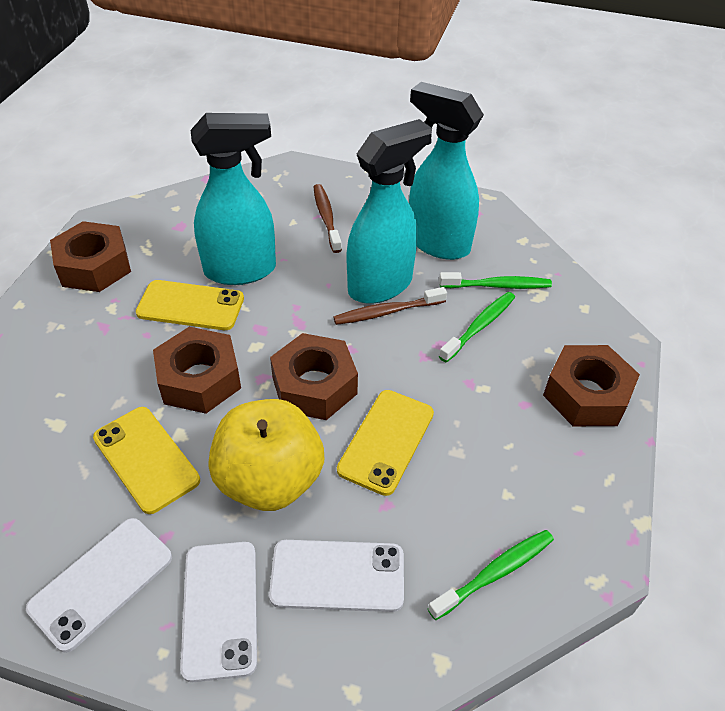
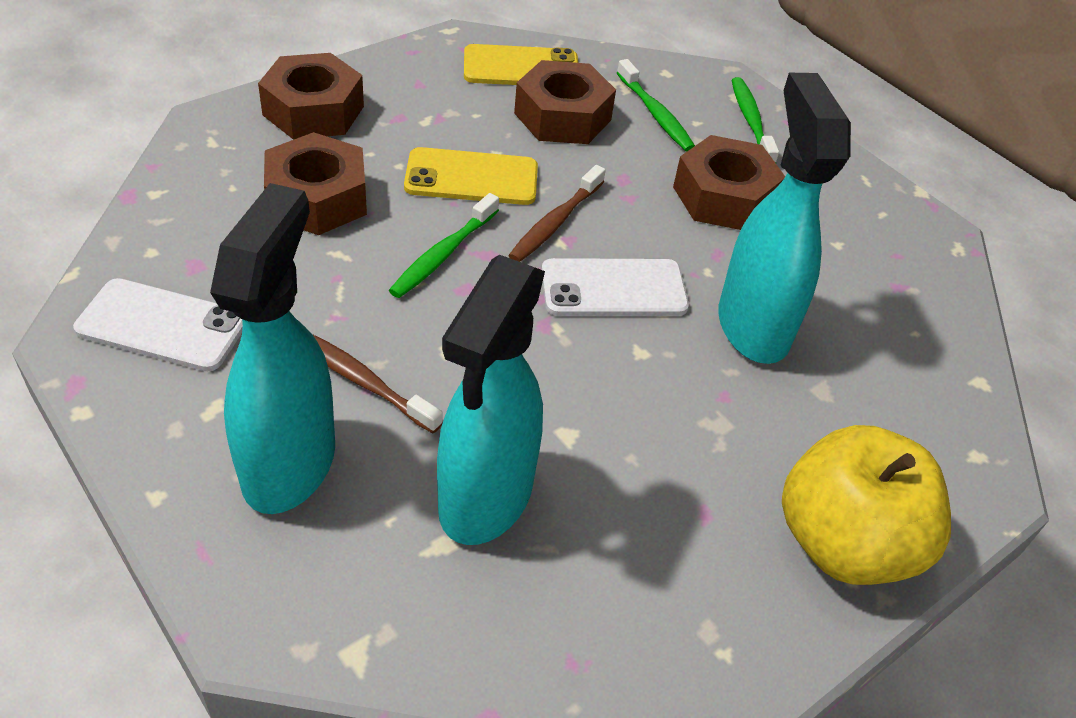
white phone: 3 -> 2
yellow phone: 3 -> 2

